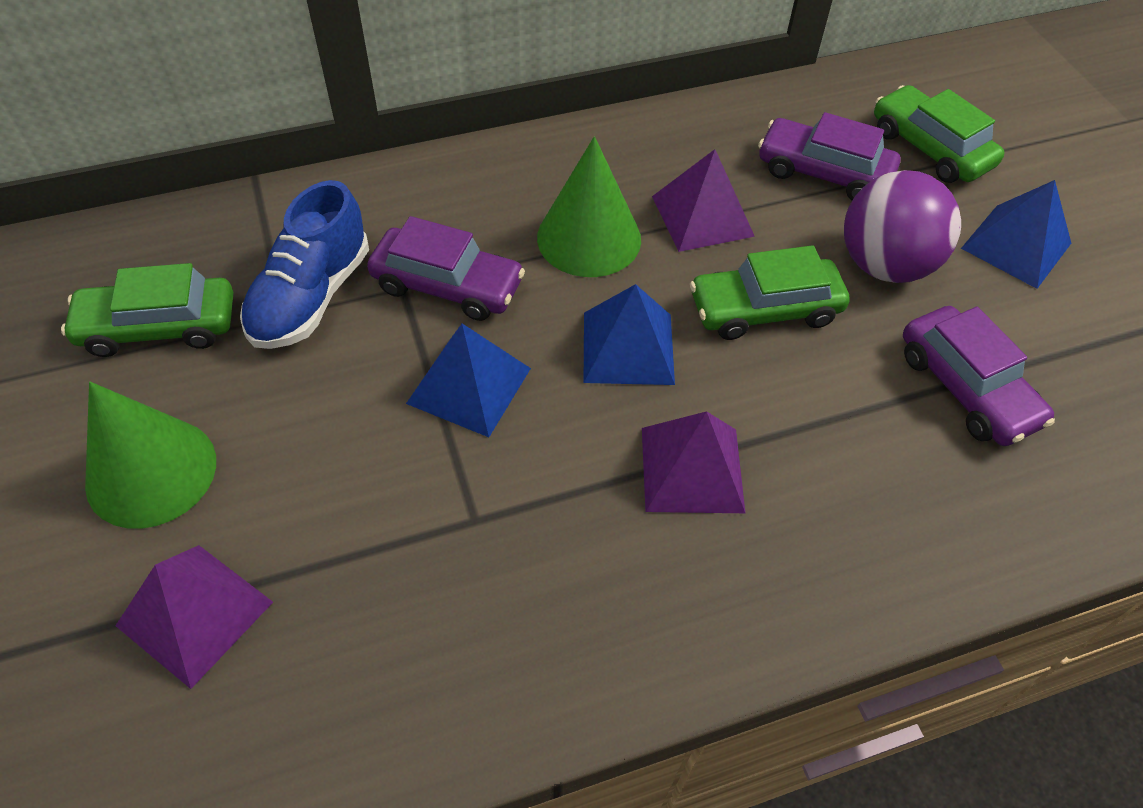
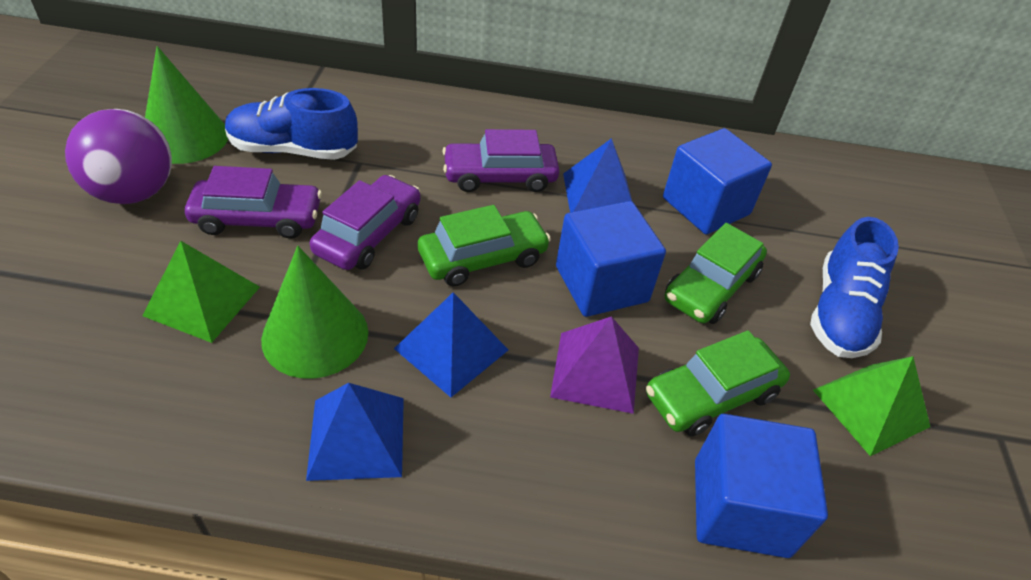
blue cube: 0 -> 3
blue shoe: 1 -> 2
green pyramid: 0 -> 2
purple pyramid: 3 -> 1

